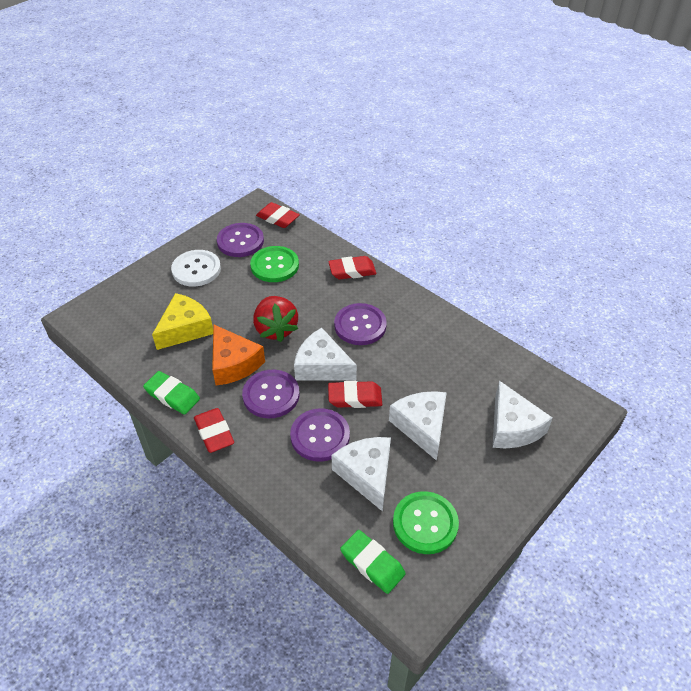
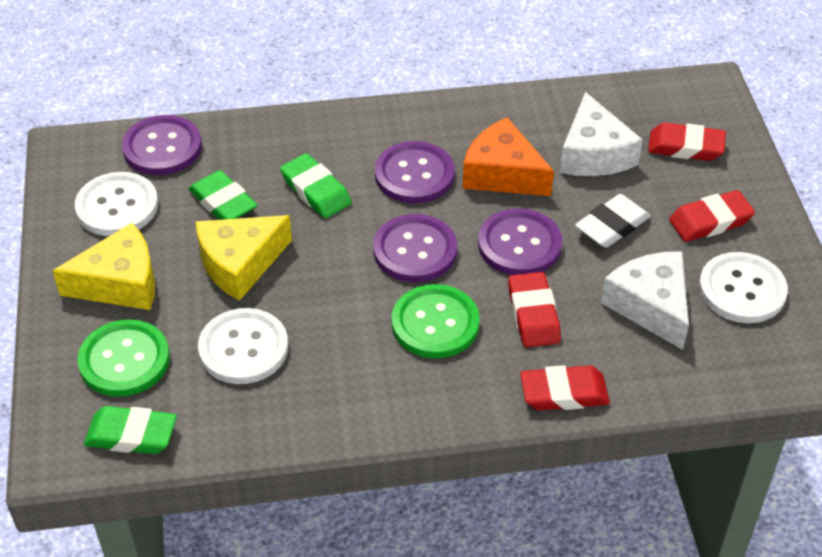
green eraser: 2 -> 3
red strawberry: 1 -> 0
white button: 1 -> 3
white cheese: 4 -> 2
white eraser: 0 -> 1
yellow cheese: 1 -> 2

